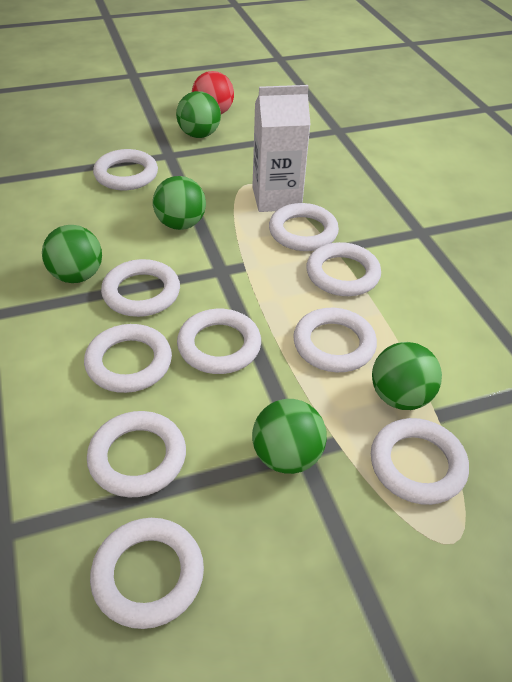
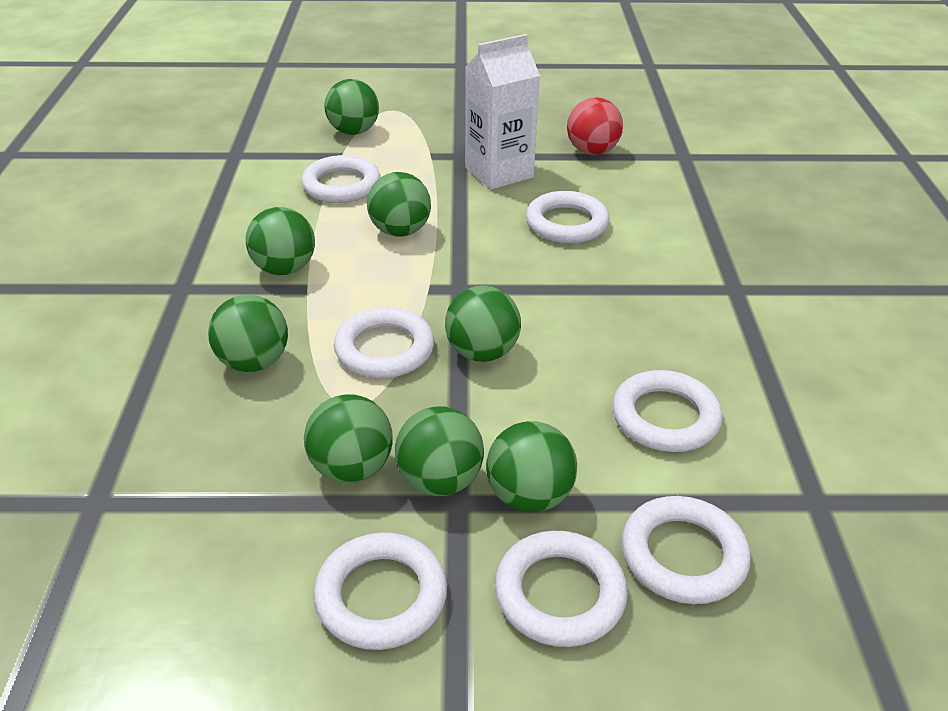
green ball: 5 -> 8
white ring: 10 -> 7

